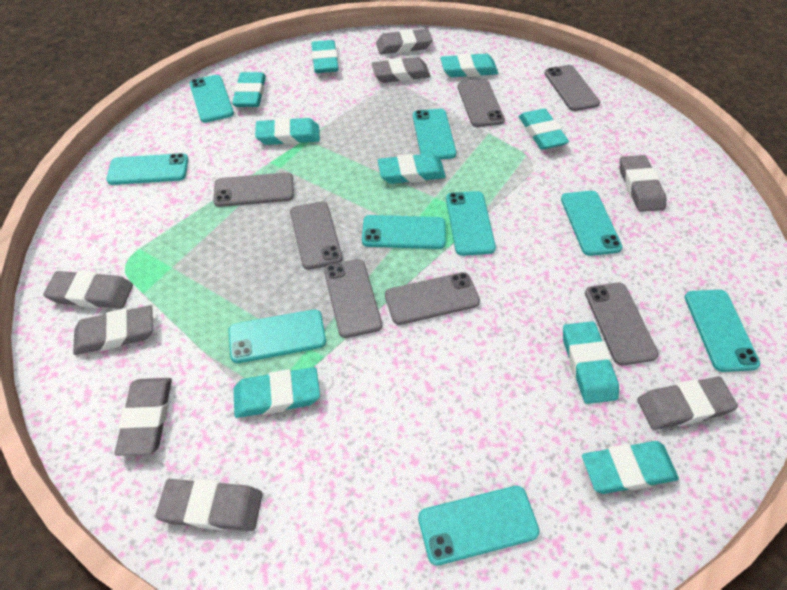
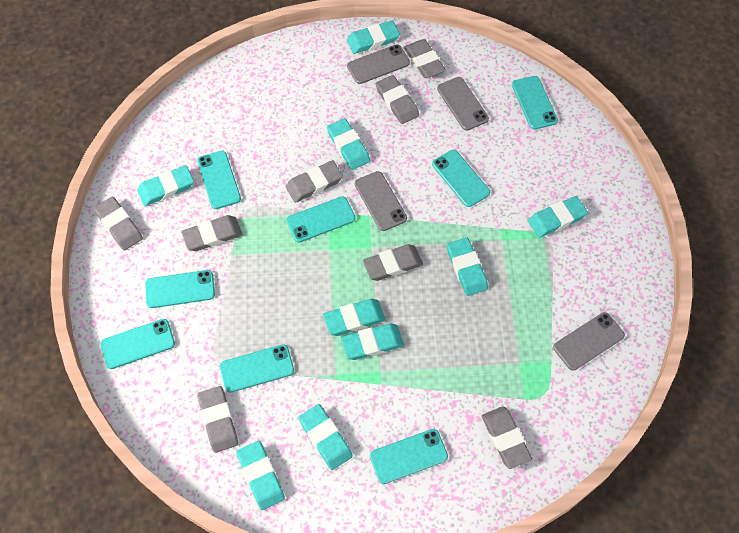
grey phone: 7 -> 4
turquoise phone: 9 -> 8

